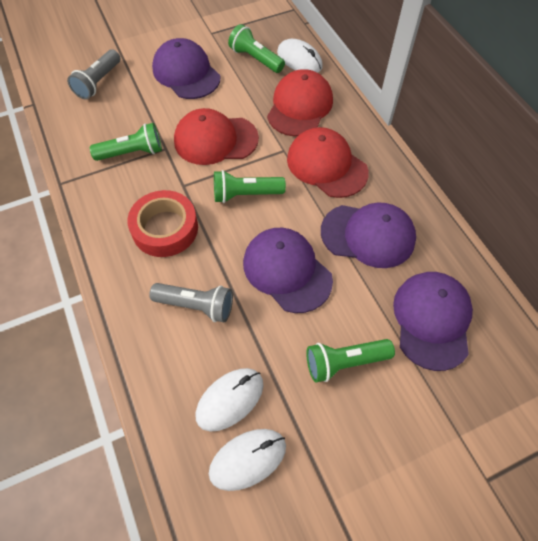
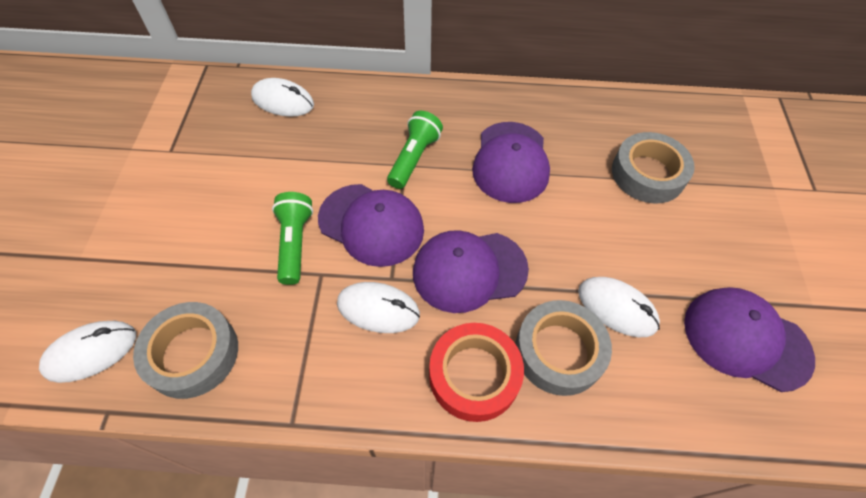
green flashlight: 4 -> 2
grey flashlight: 2 -> 0
grey tape: 0 -> 3
red cap: 3 -> 0
white mouse: 3 -> 4

